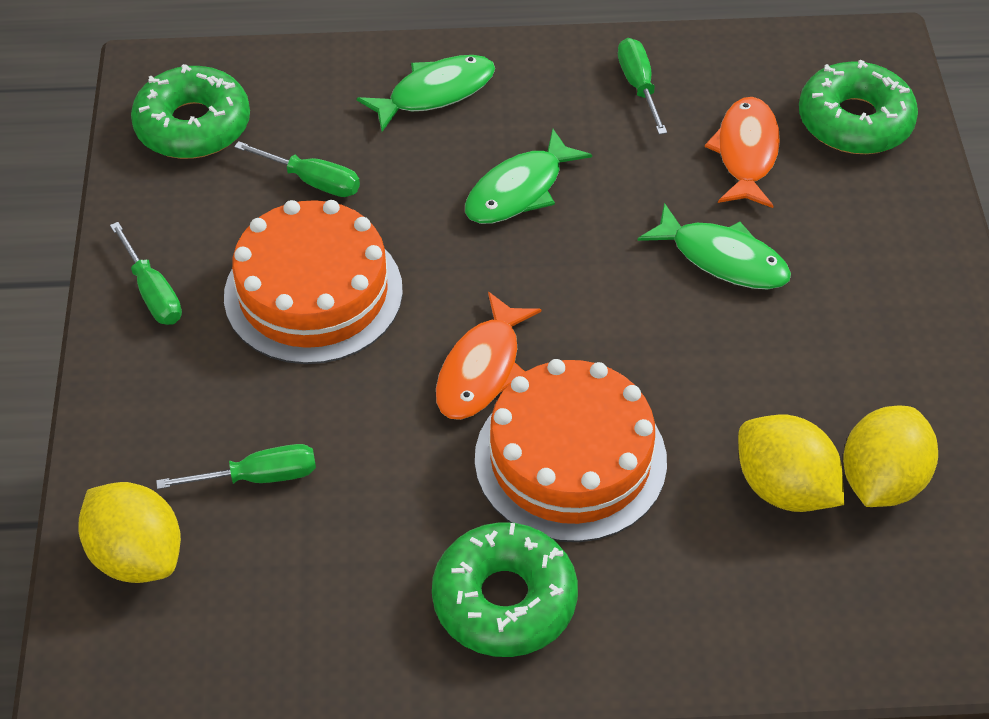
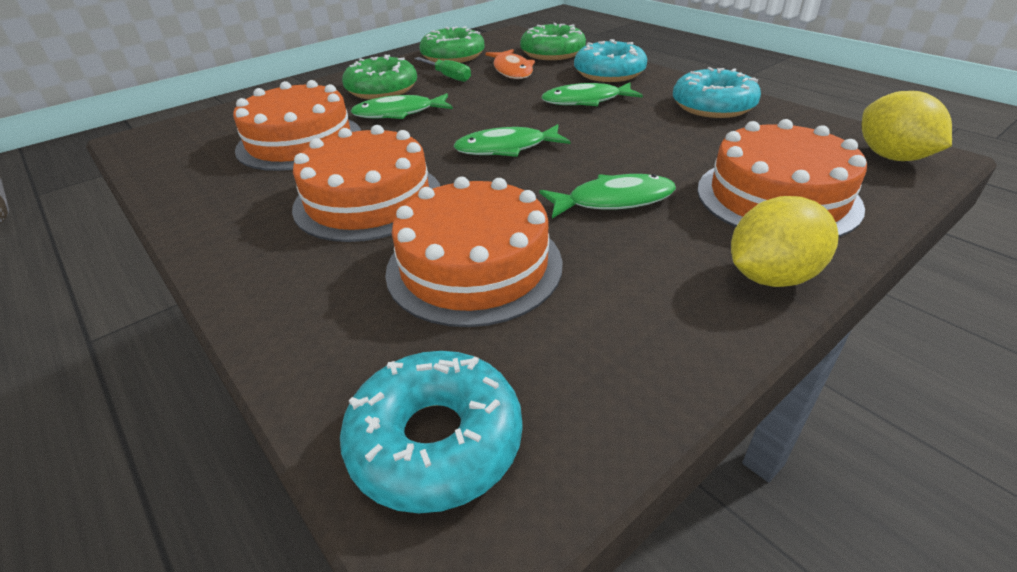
green fish: 3 -> 4
green screwdriver: 4 -> 1
orange cake: 2 -> 4
orange fish: 2 -> 1
turquoise donut: 0 -> 3
yellow lemon: 3 -> 2

